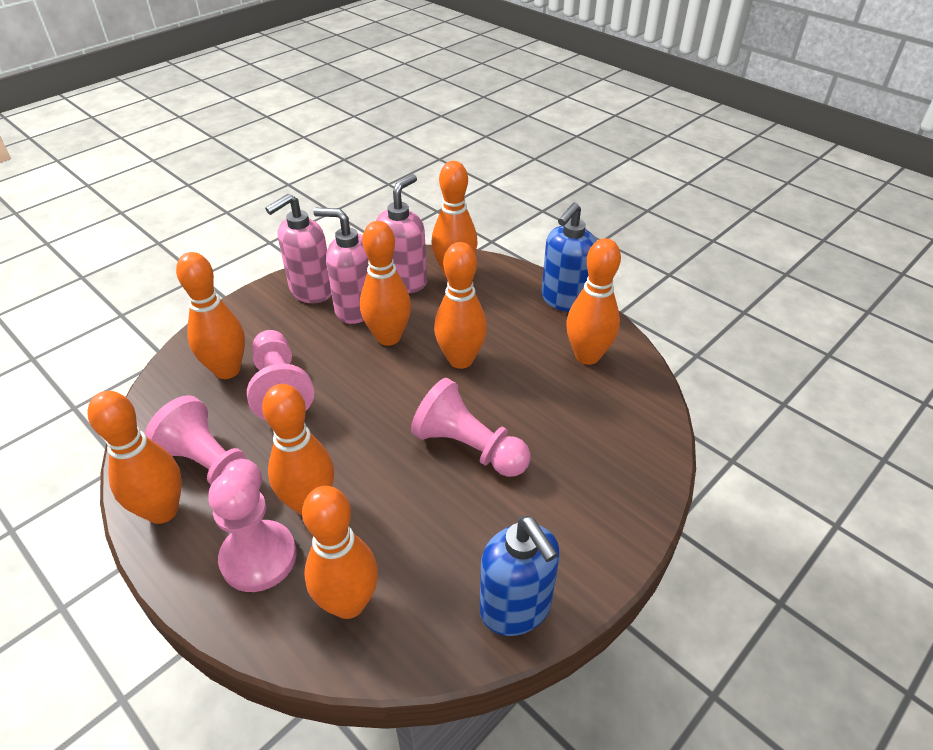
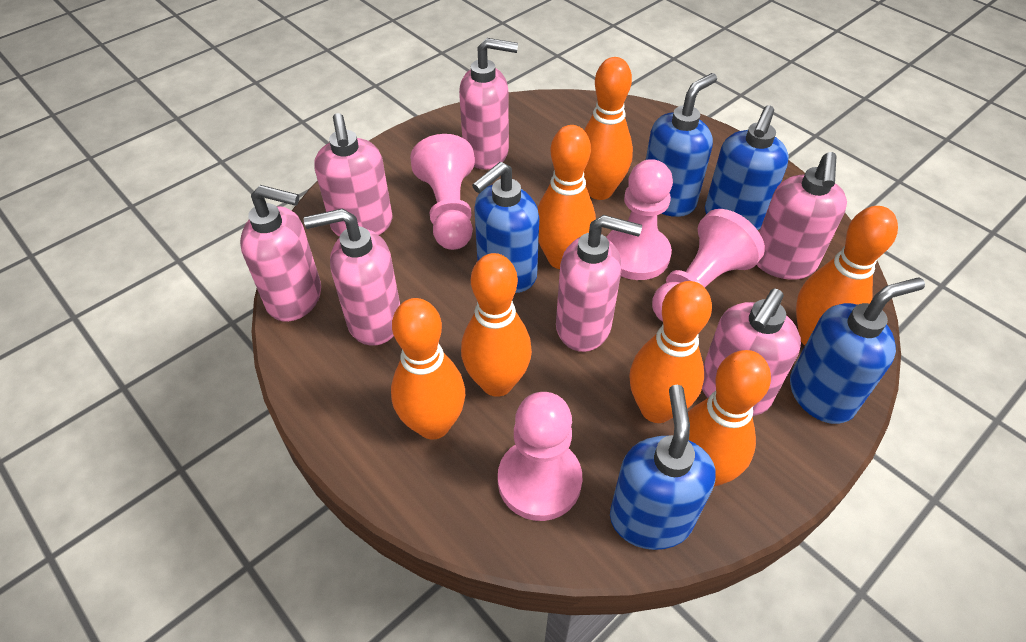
blue soap dispenser: 2 -> 5
orange bowling pin: 8 -> 7
pink soap dispenser: 3 -> 7

